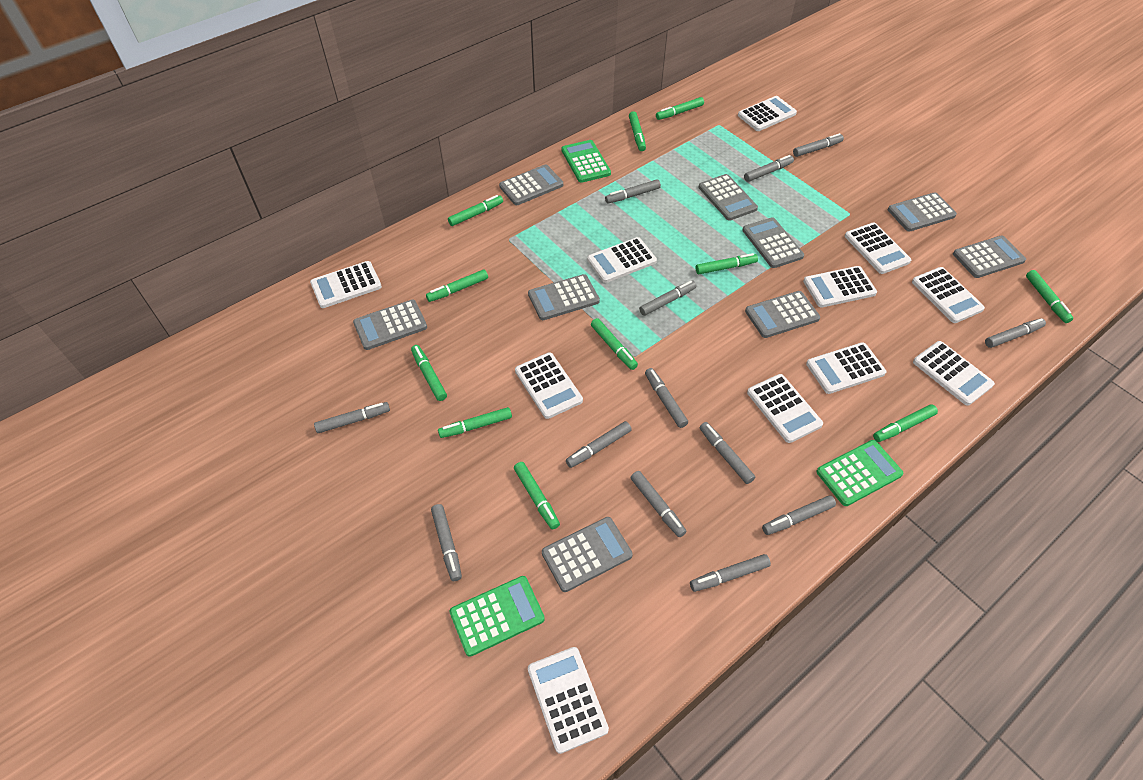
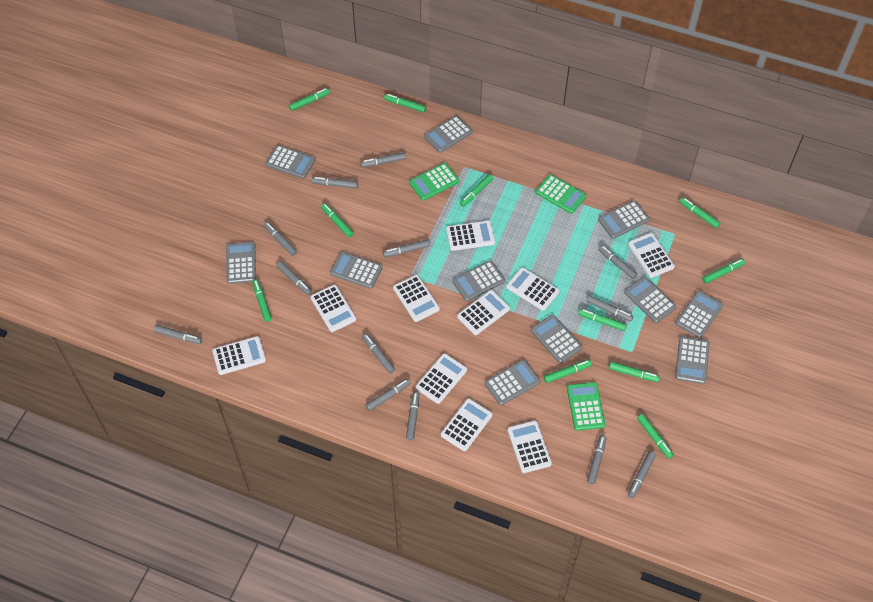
grey calculator: 9 -> 11
white calculator: 11 -> 10

